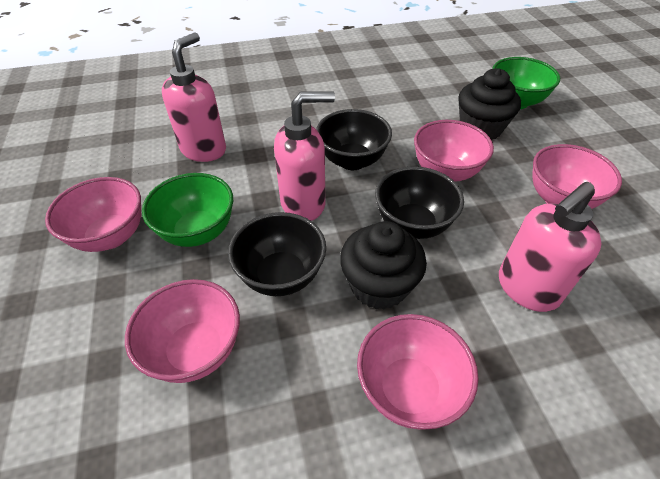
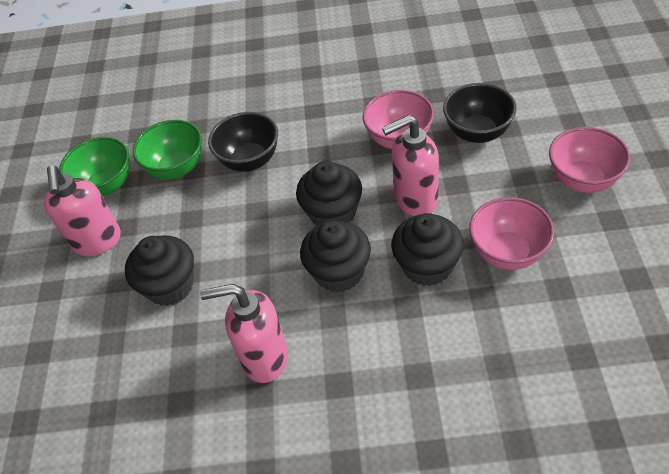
black bowl: 3 -> 2
black cupcake: 2 -> 4
pink bowl: 5 -> 3

